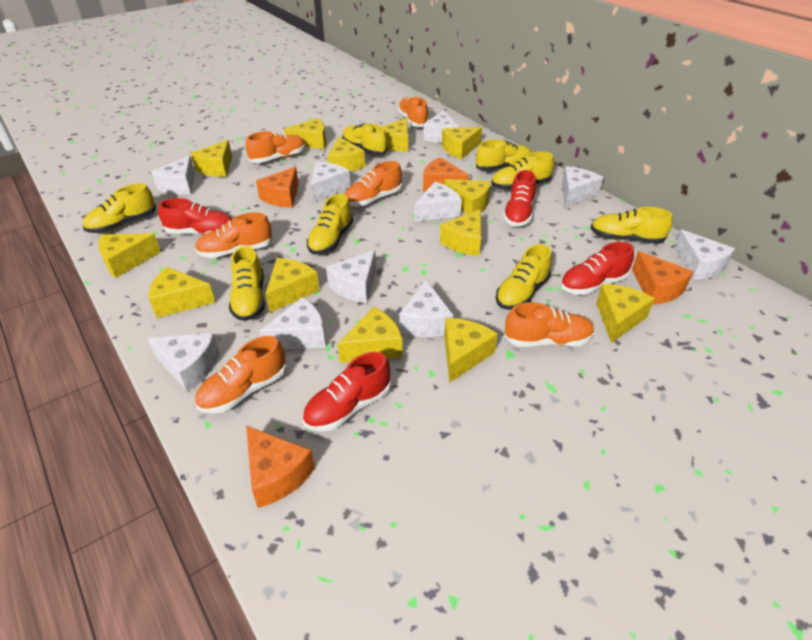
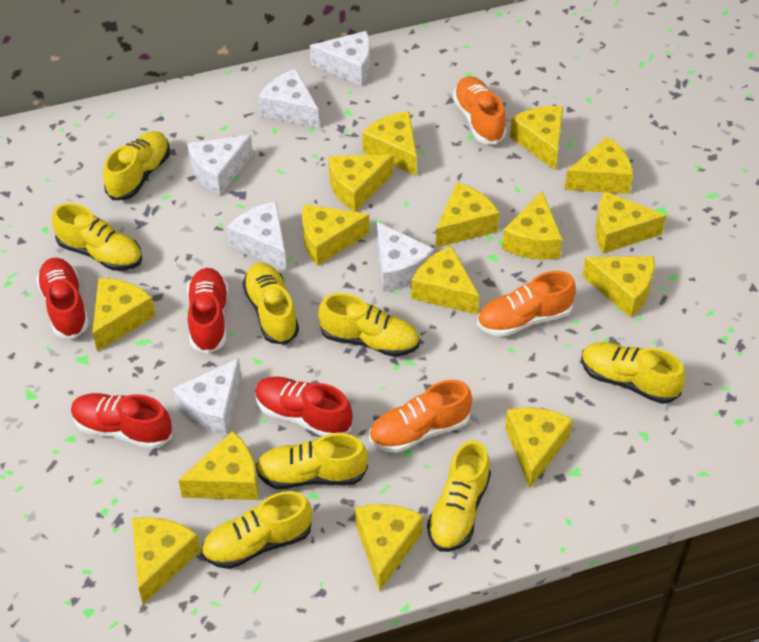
orange cheese: 4 -> 0
orange shoe: 6 -> 3
white cheese: 10 -> 6
yellow cheese: 13 -> 15

